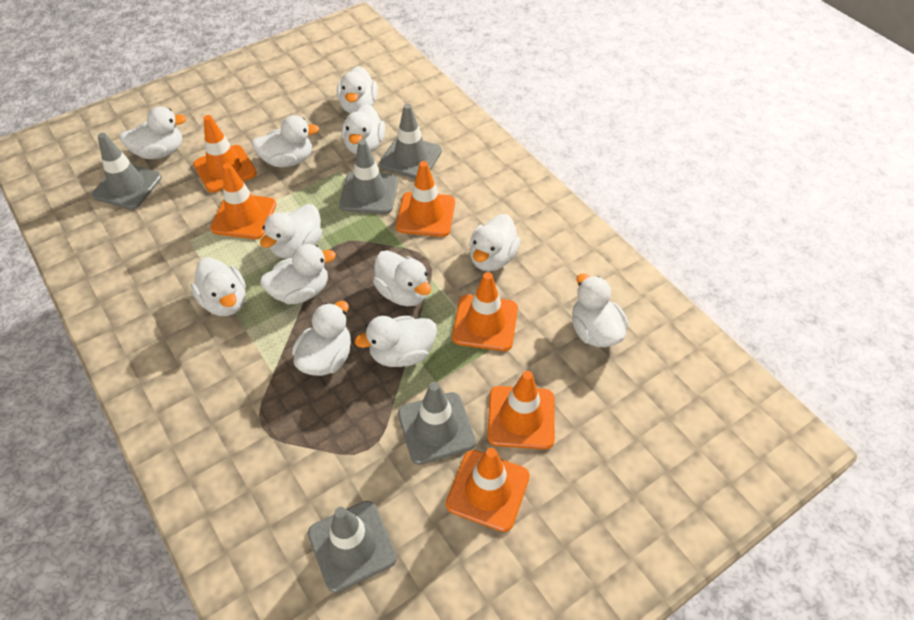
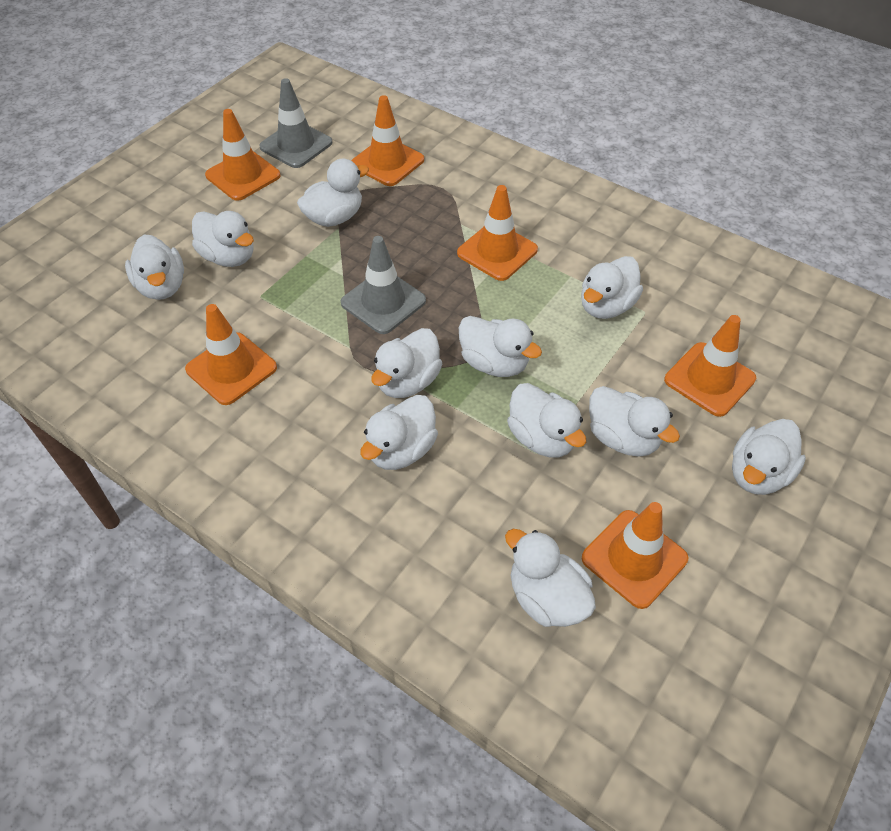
grey traffic cone: 5 -> 2
white duck: 12 -> 11

